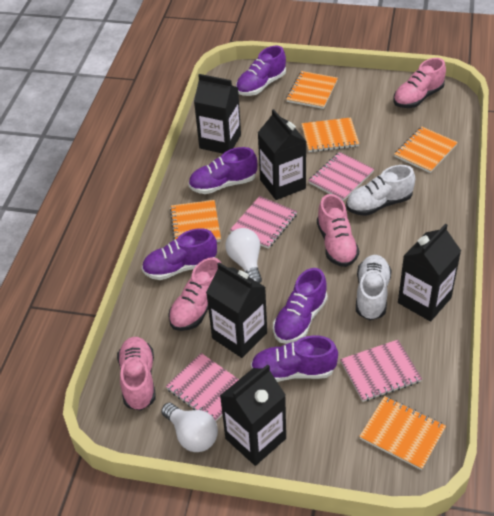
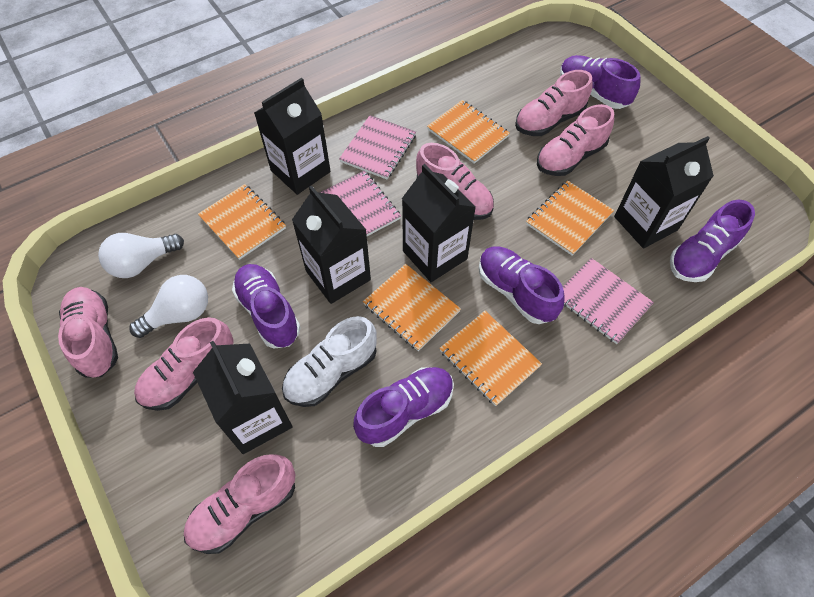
pink notebook: 4 -> 3
pink shoe: 4 -> 6
white shoe: 2 -> 1

